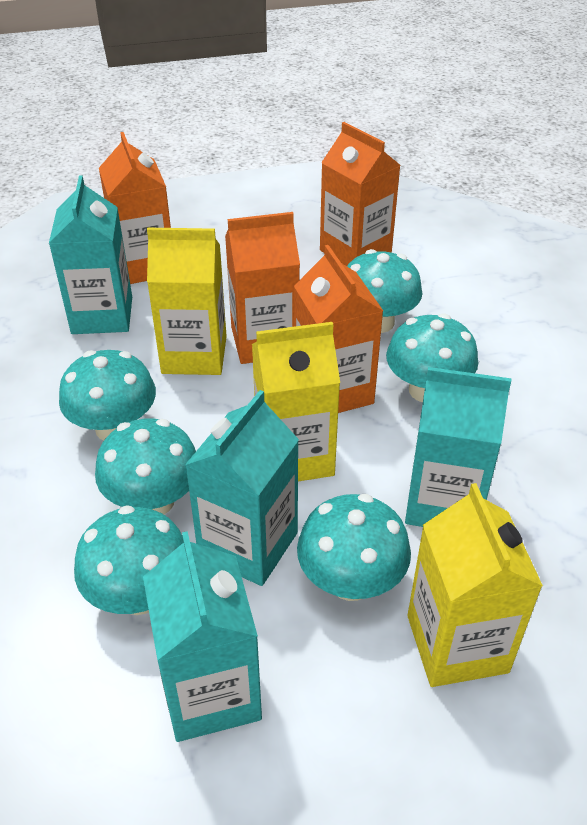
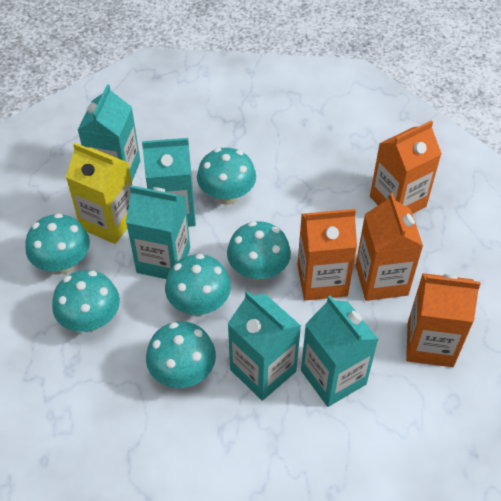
turquoise carton: 4 -> 5
yellow carton: 3 -> 1

